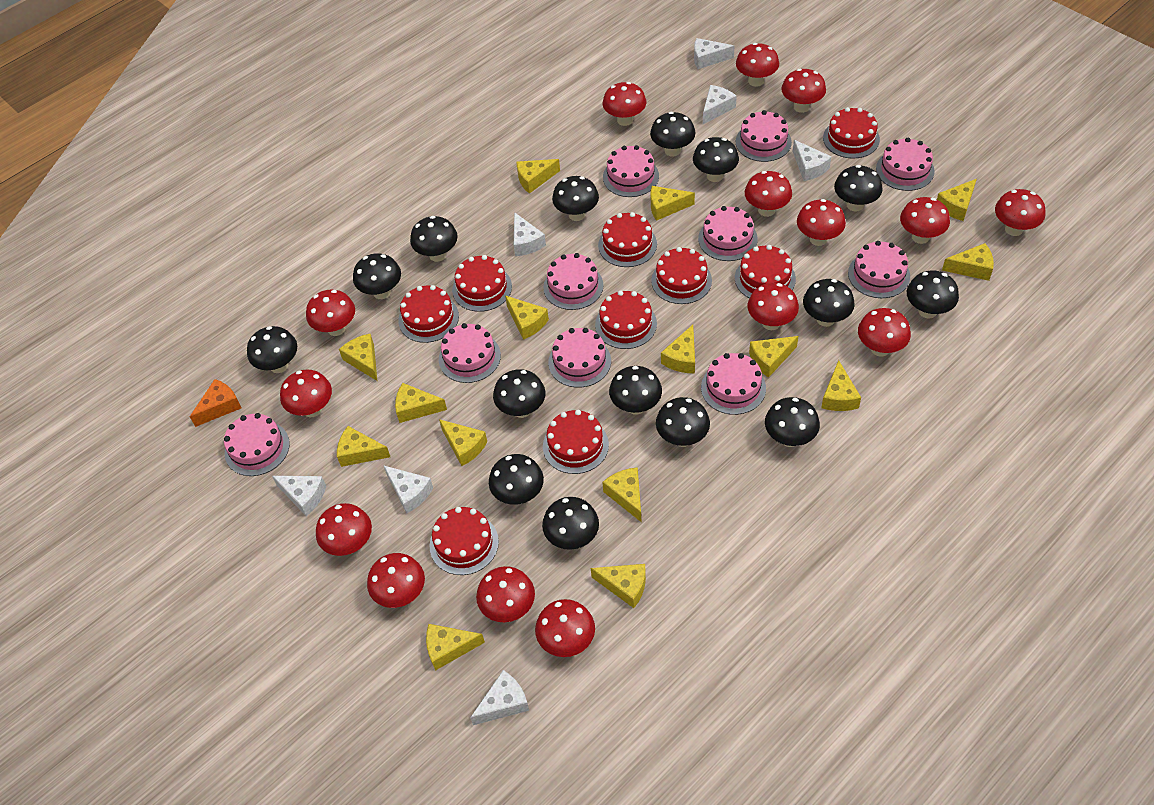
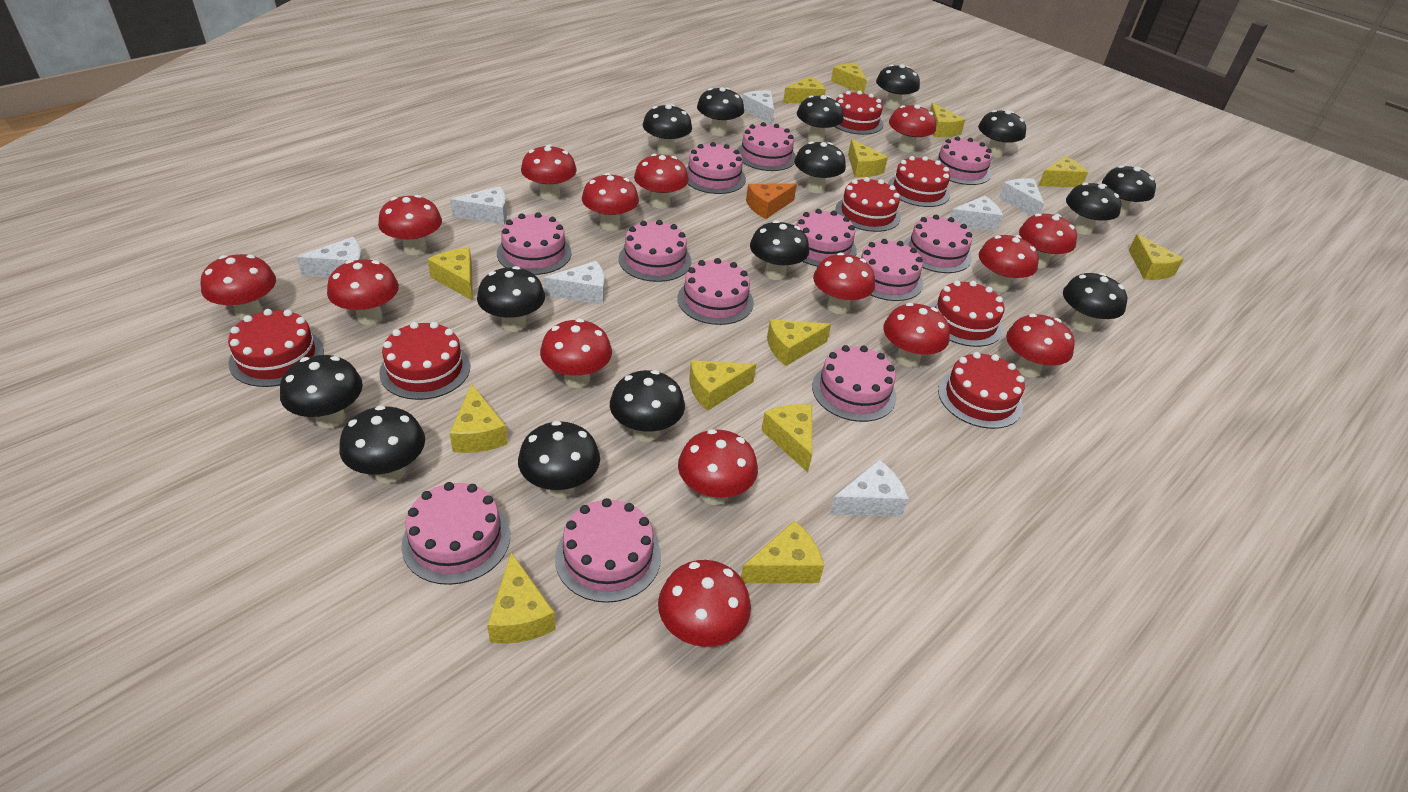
pink cake: 10 -> 12
red cake: 9 -> 7
yellow cheese: 15 -> 13

